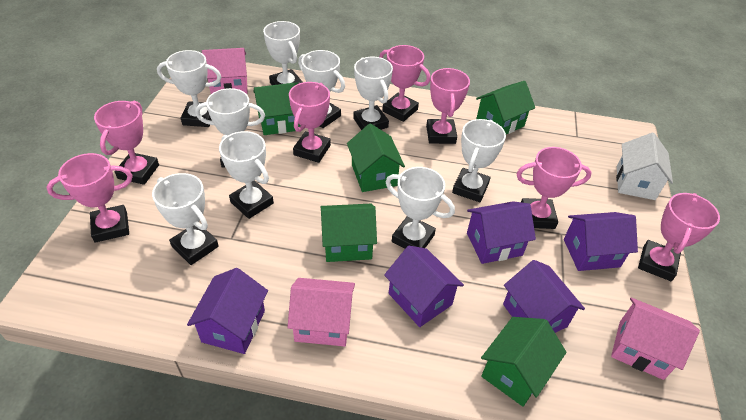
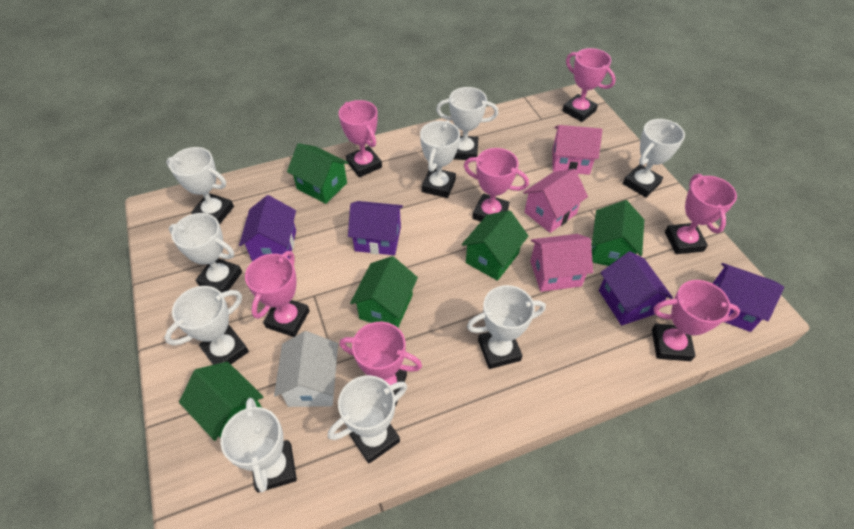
purple house: 5 -> 4

